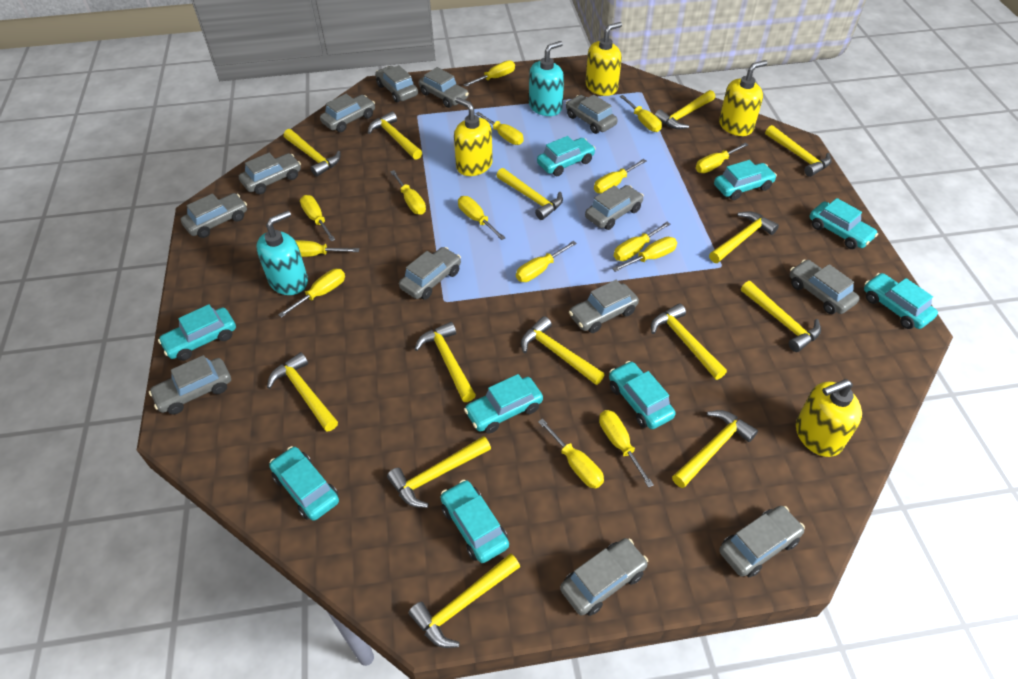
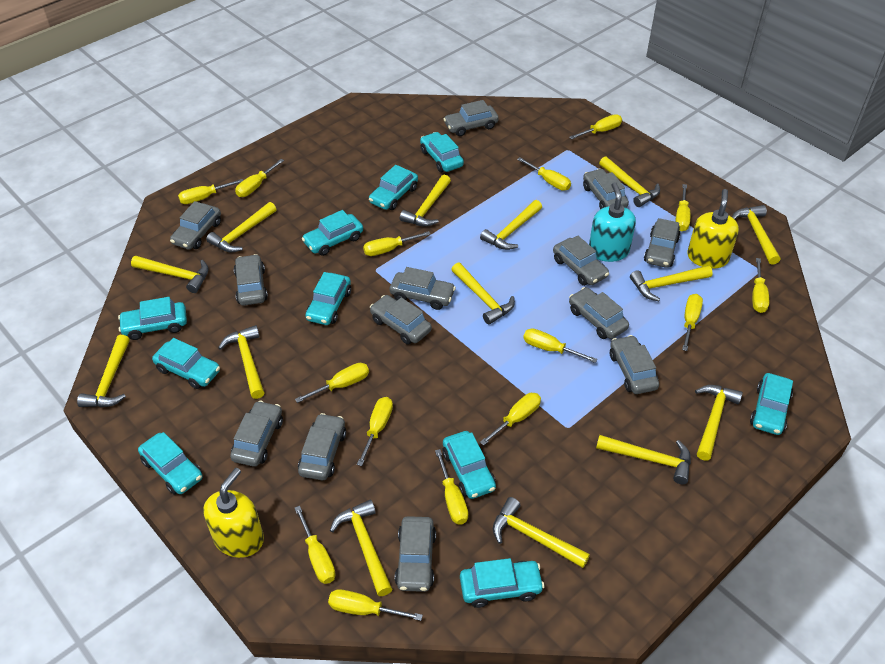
turquoise car: 9 -> 10
turquoise soap dispenser: 2 -> 1
yellow soap dispenser: 4 -> 2

